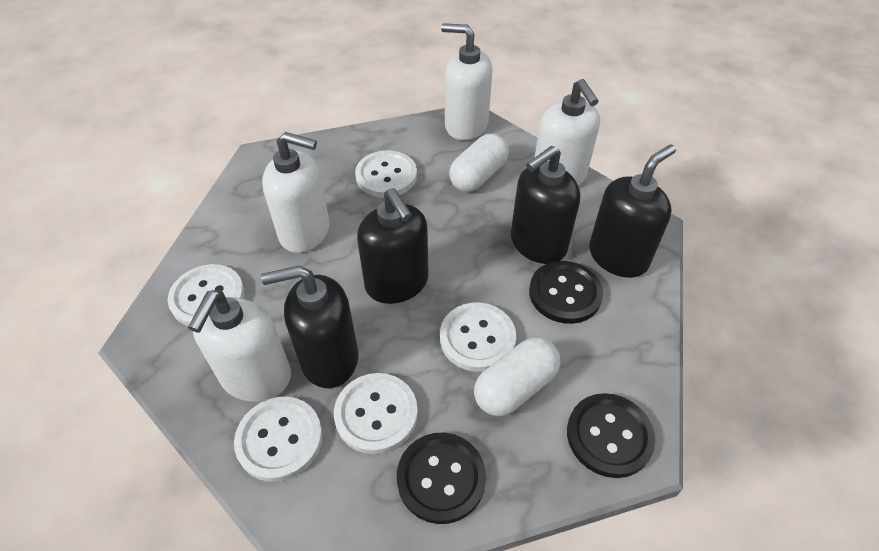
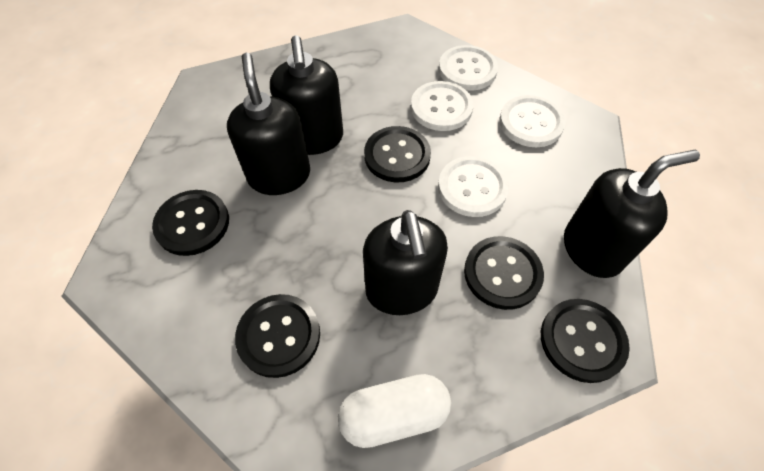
black button: 3 -> 5
white button: 5 -> 4
white capsule: 2 -> 1
white soap dispenser: 4 -> 0

